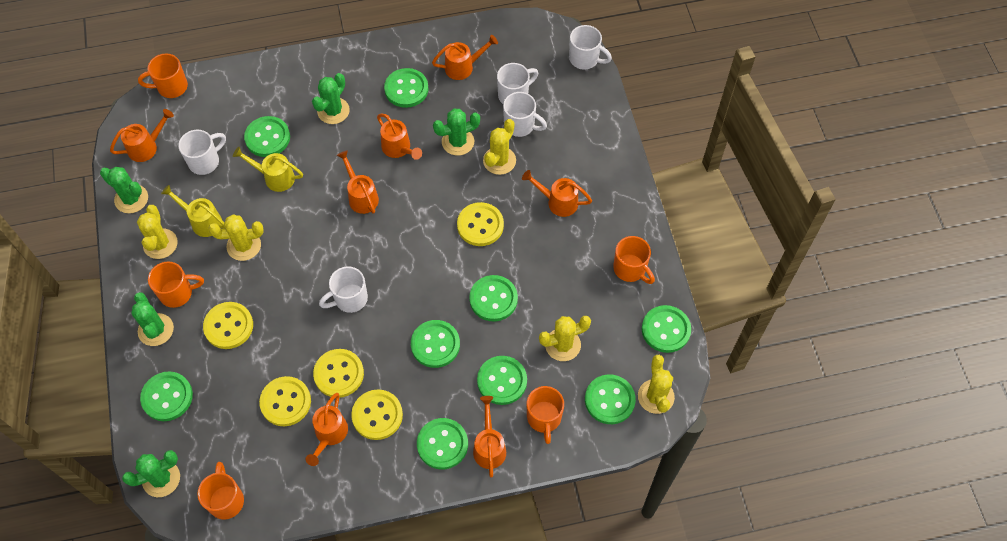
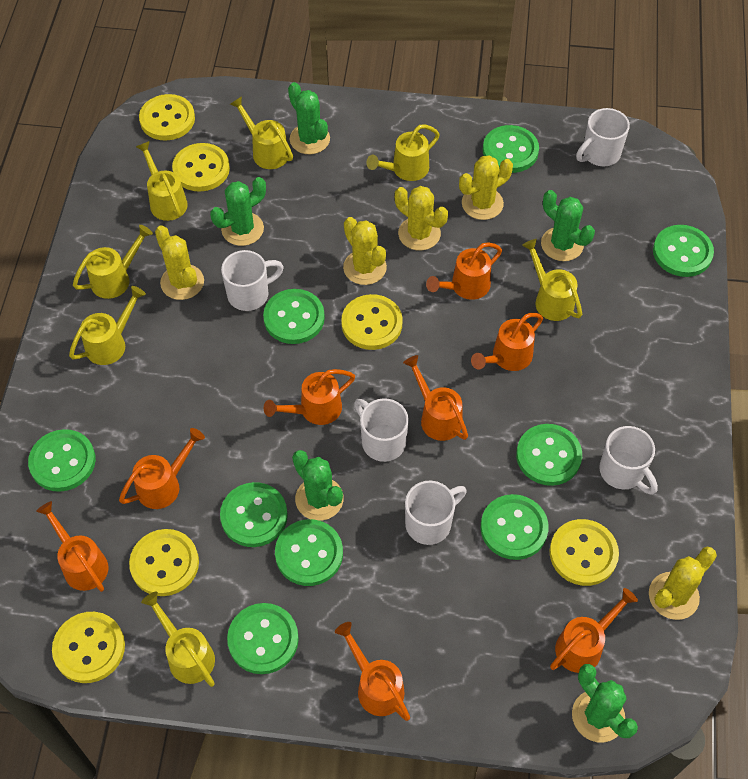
orange mug: 5 -> 0
orange watering can: 7 -> 8
yellow button: 5 -> 6
yellow watering can: 2 -> 7

